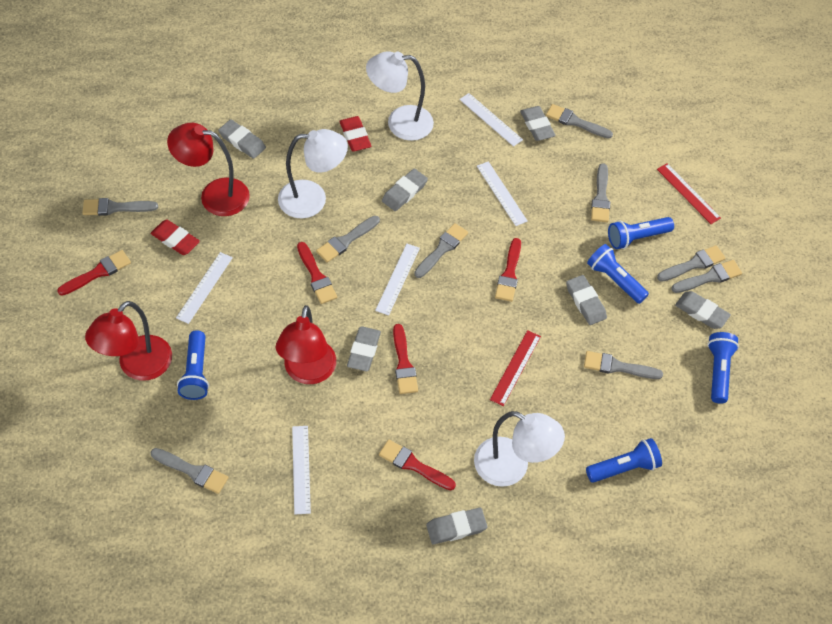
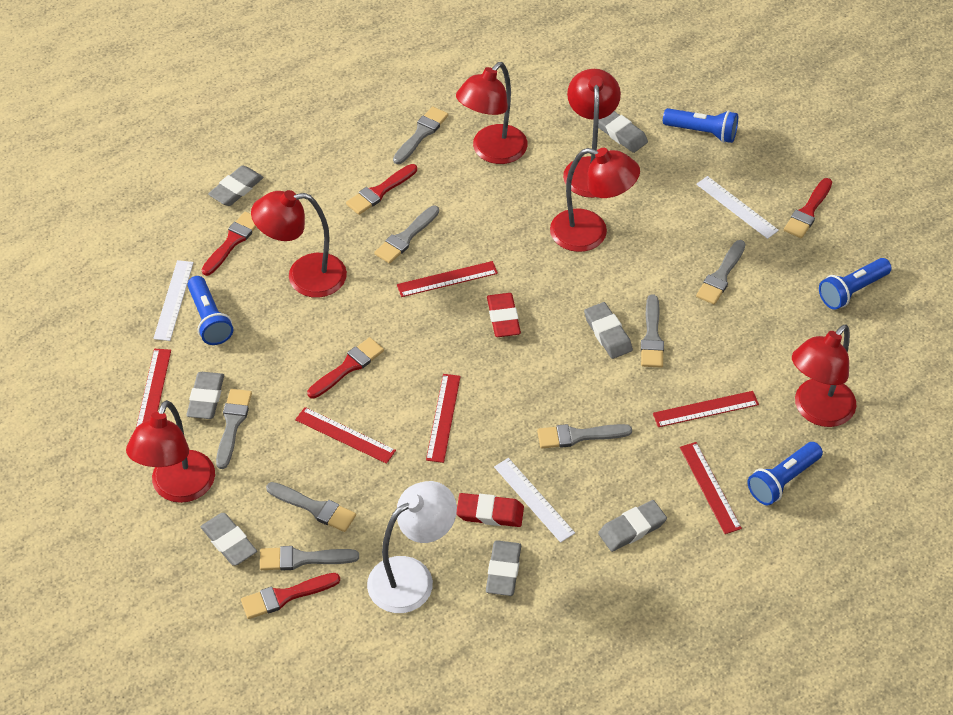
blue flashlight: 5 -> 4
grey brush: 9 -> 8
red lamp: 3 -> 6
red ruler: 2 -> 6
white lamp: 3 -> 1
white ruler: 5 -> 3

